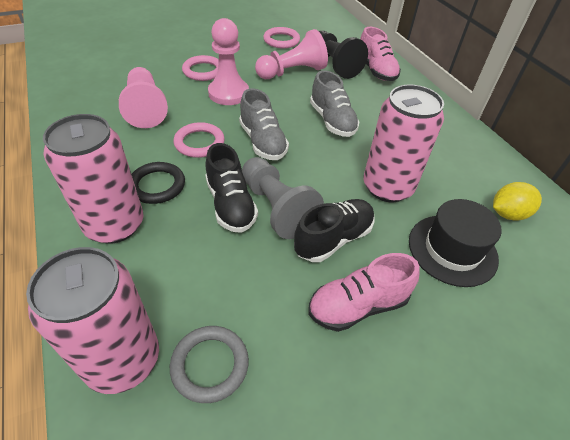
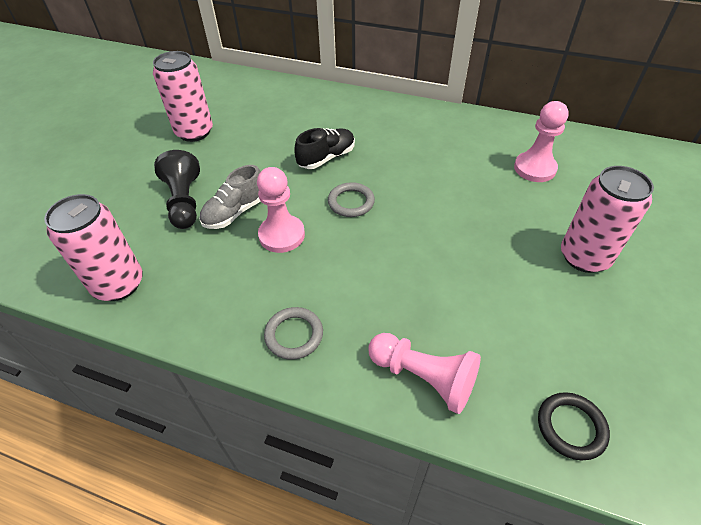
black hat: 1 -> 0
black shoe: 2 -> 1
grey pawn: 1 -> 0
grey ring: 1 -> 2
grey shoe: 2 -> 1
pink ring: 3 -> 0
pink shoe: 2 -> 0
yellow lemon: 1 -> 0

